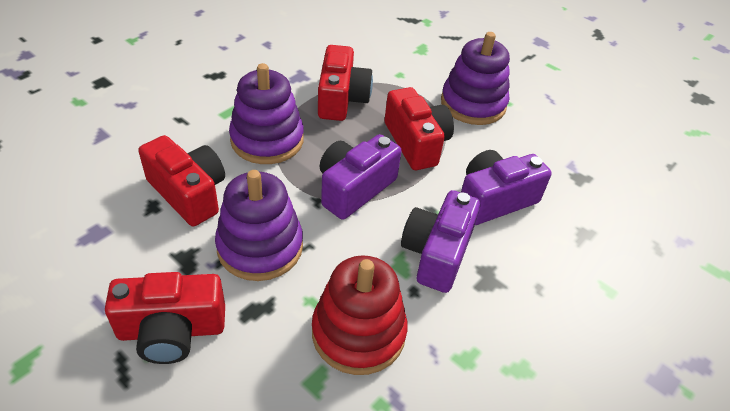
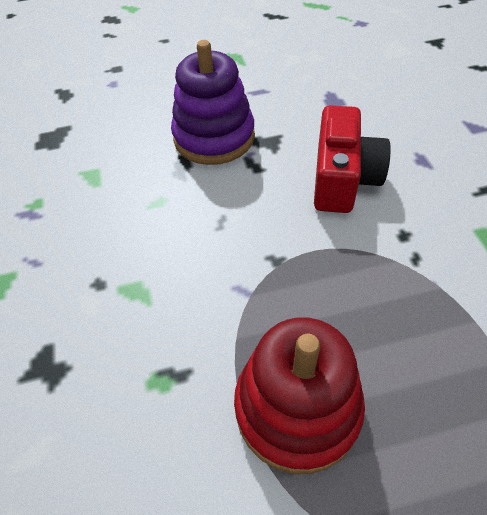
purple camera: 3 -> 0
purple stacking toy: 3 -> 1
red camera: 4 -> 1

